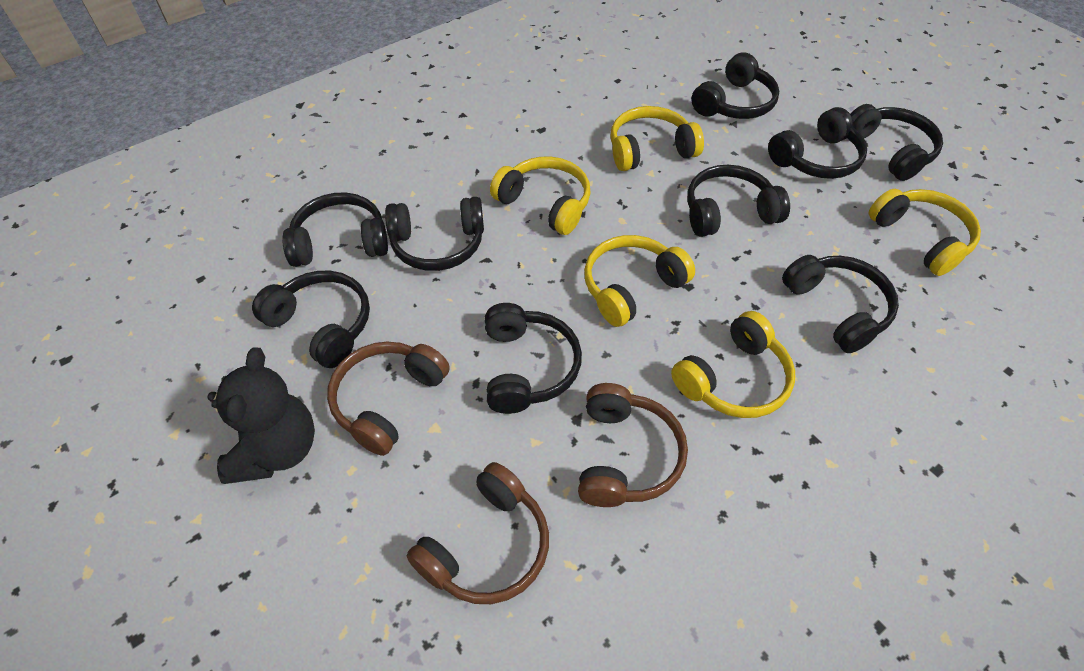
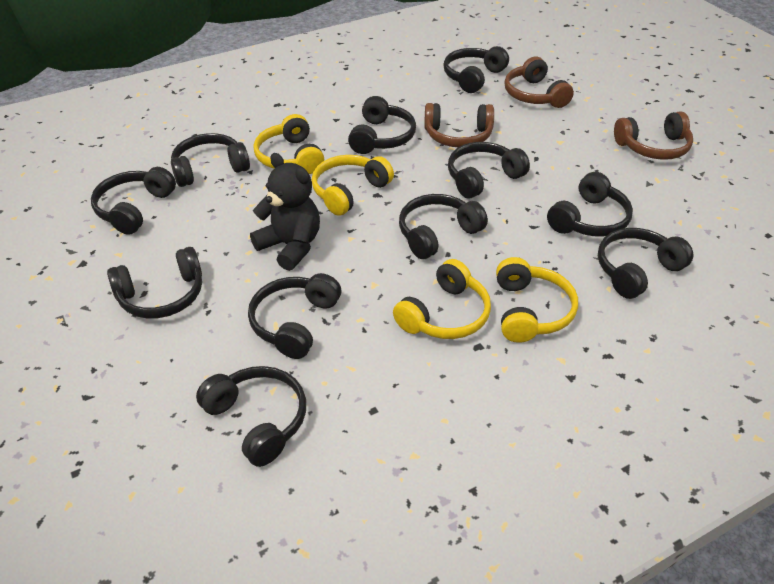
black headphones: 9 -> 11
yellow headphones: 5 -> 4

